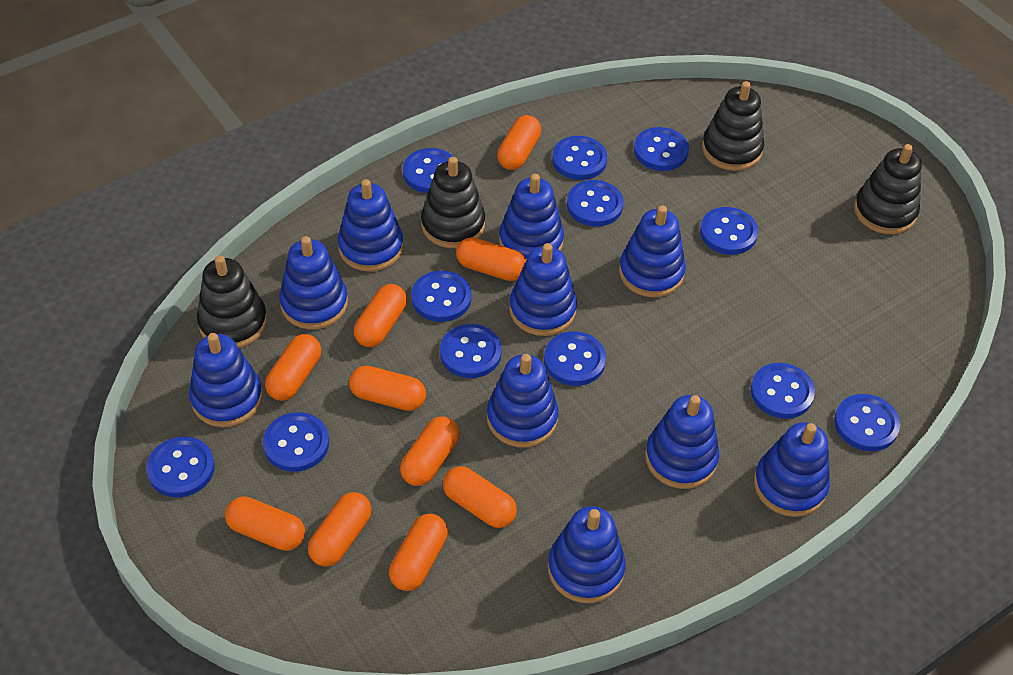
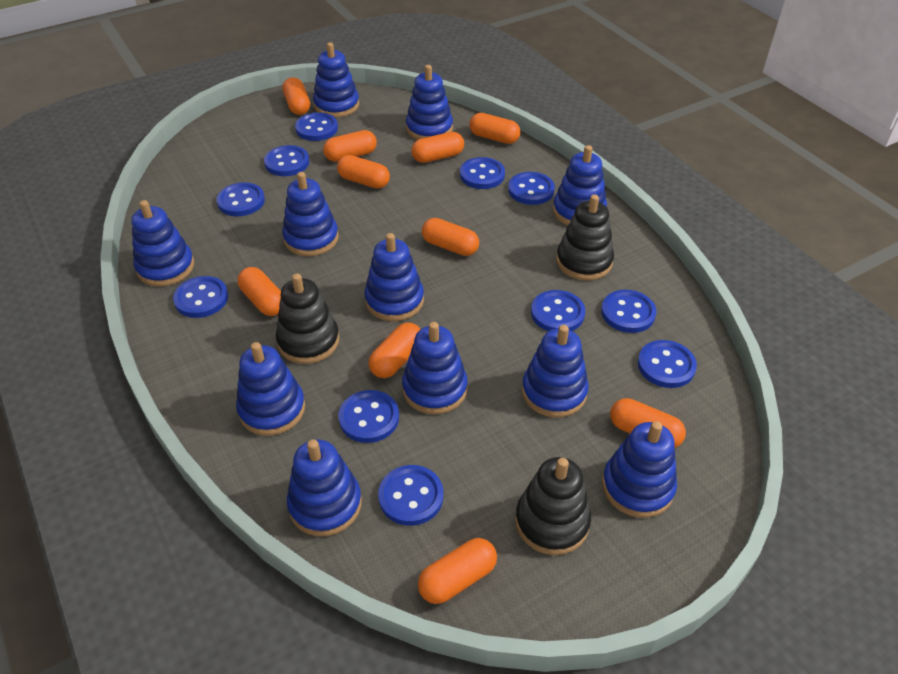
black stacking toy: 4 -> 3
blue button: 12 -> 11
blue stacking toy: 10 -> 11

